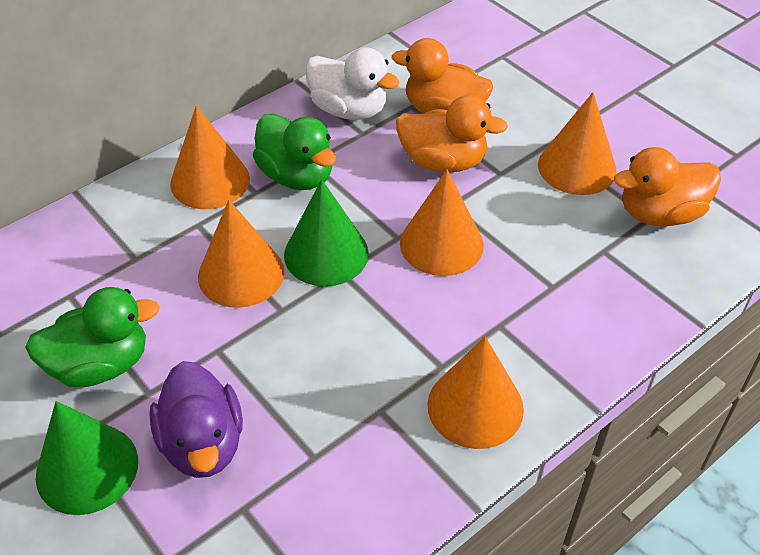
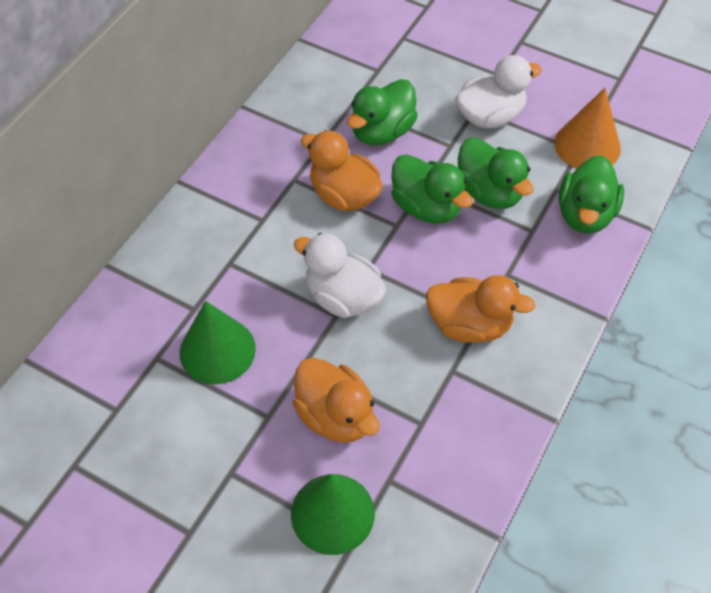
green duck: 2 -> 4
orange cone: 5 -> 1
purple duck: 1 -> 0
white duck: 1 -> 2

